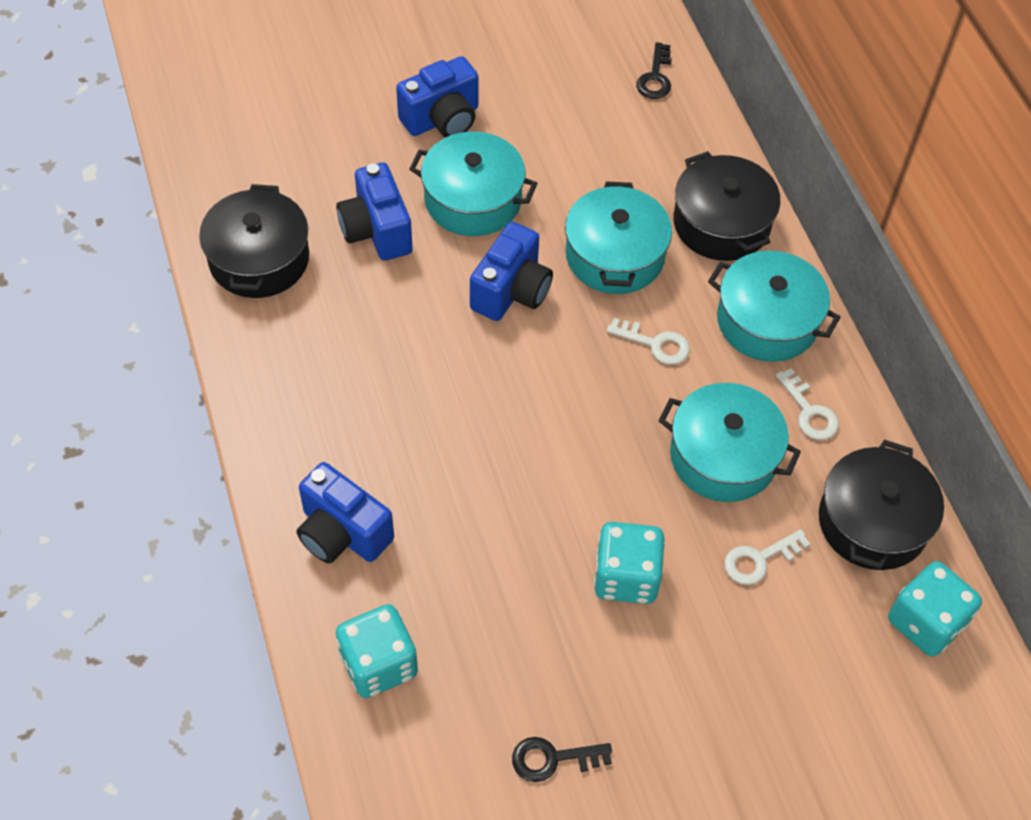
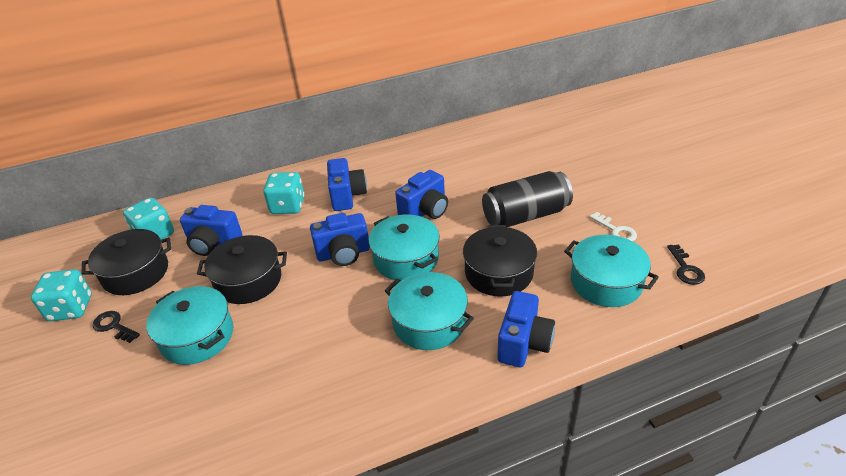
black can: 0 -> 1
blue camera: 4 -> 5
white key: 3 -> 1

